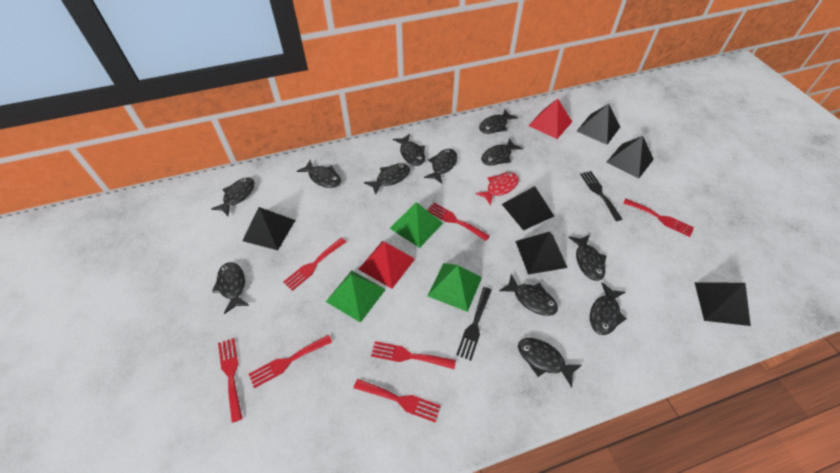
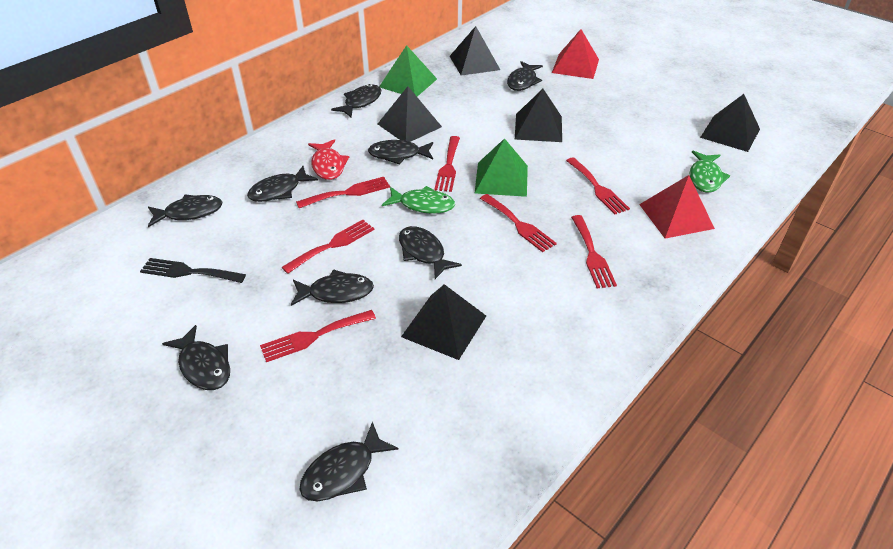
black fish: 12 -> 9
black fork: 2 -> 1
black pyramid: 6 -> 5
green fish: 0 -> 2
green pyramid: 3 -> 2

